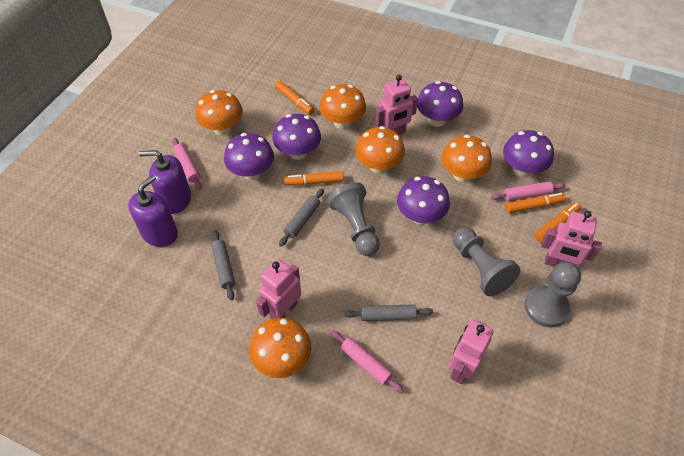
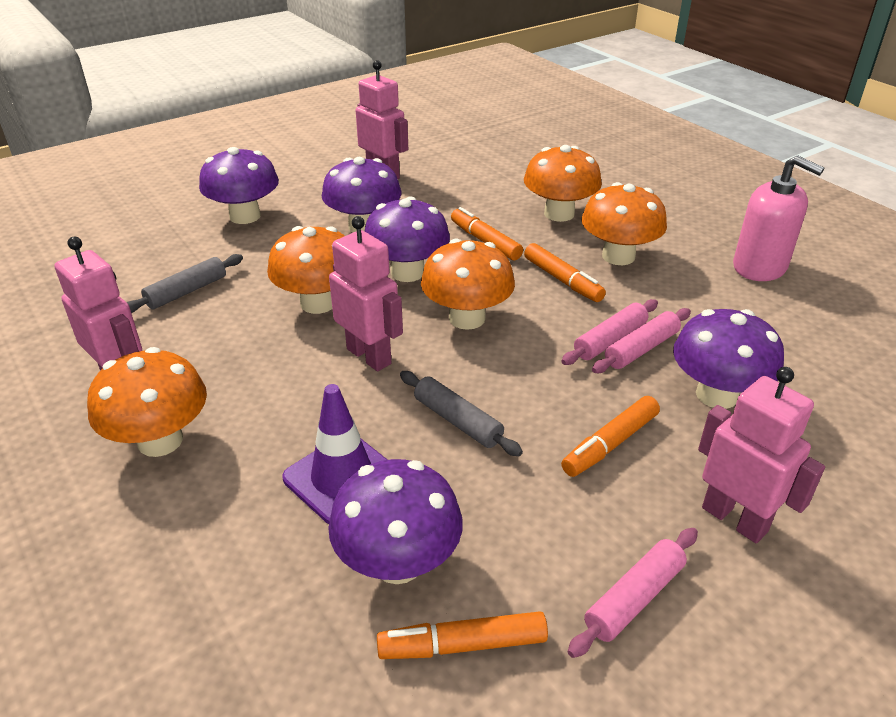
grey pawn: 3 -> 0
grey rolling pin: 3 -> 2
pink soap dispenser: 0 -> 1
purple soap dispenser: 2 -> 0
purple traffic cone: 0 -> 1

